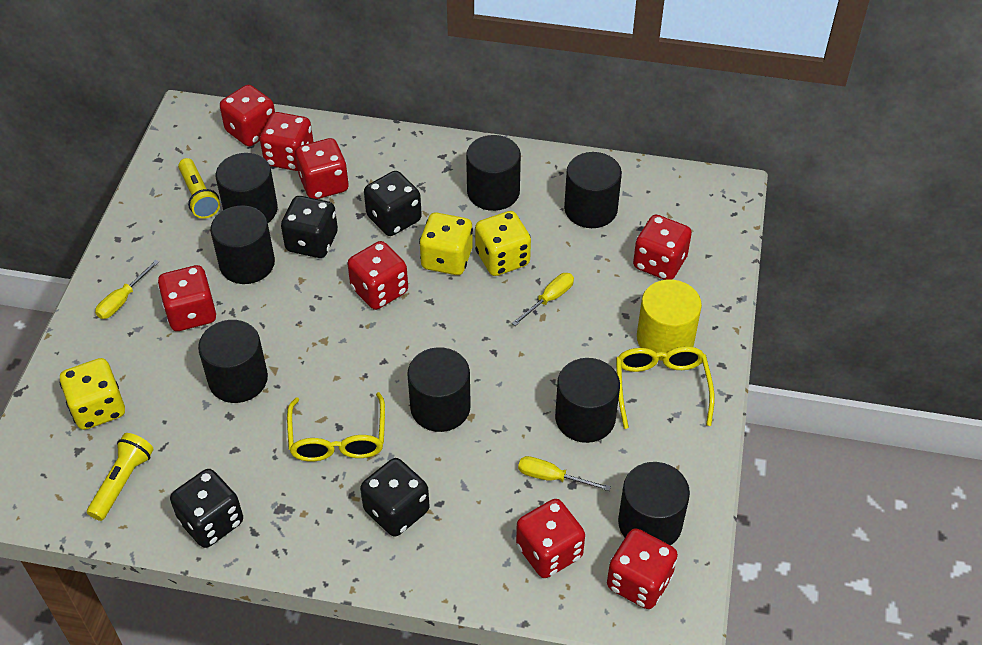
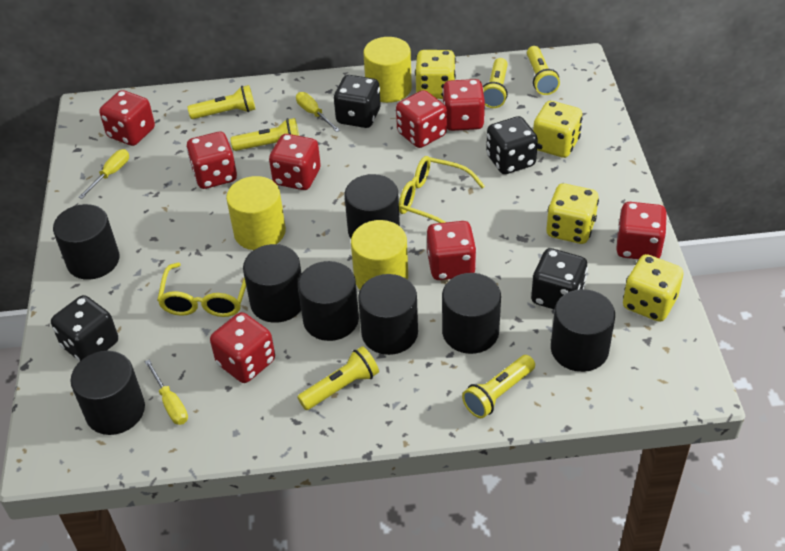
yellow cylinder: 1 -> 3
yellow dice: 3 -> 4
yellow flashlight: 2 -> 6

